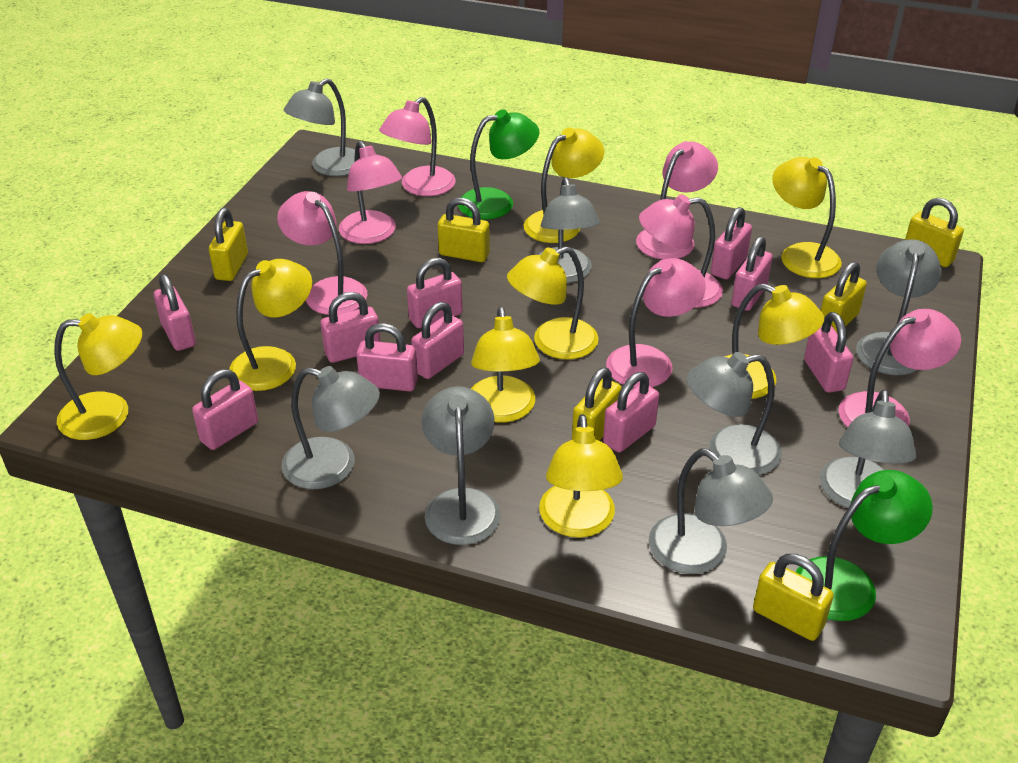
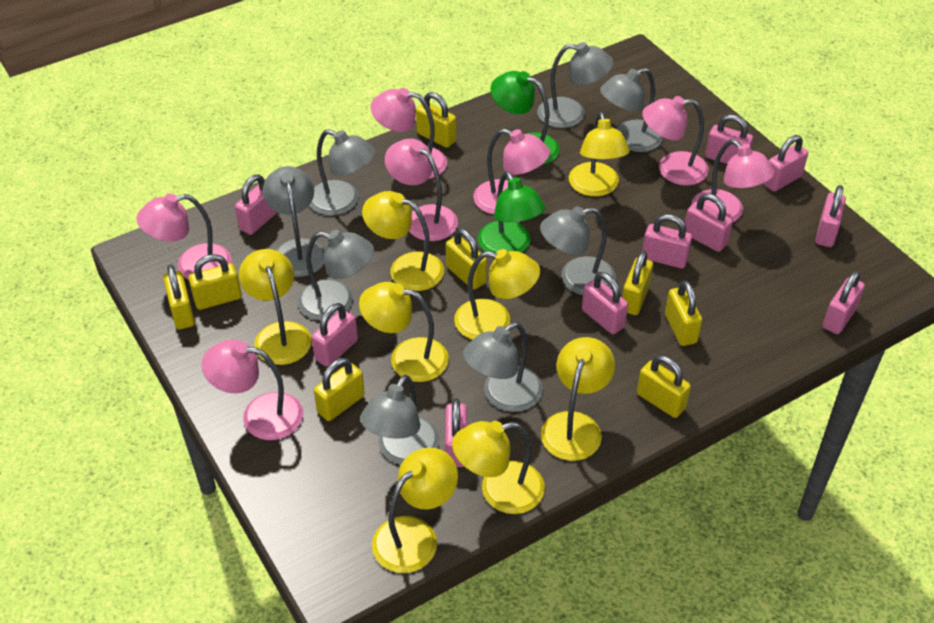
yellow padlock: 6 -> 8

